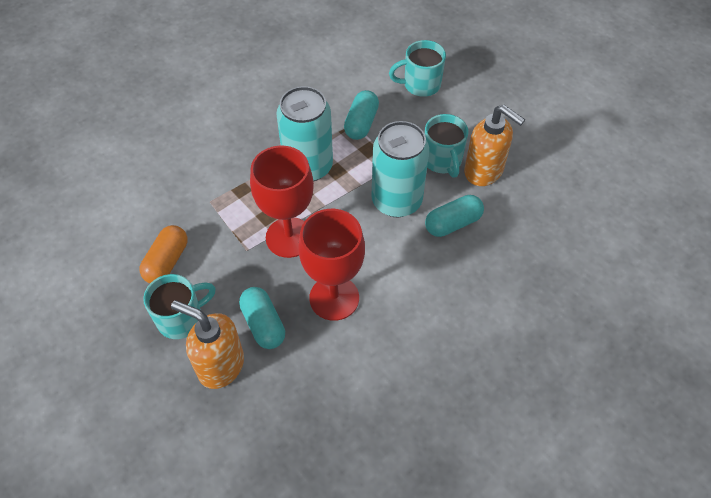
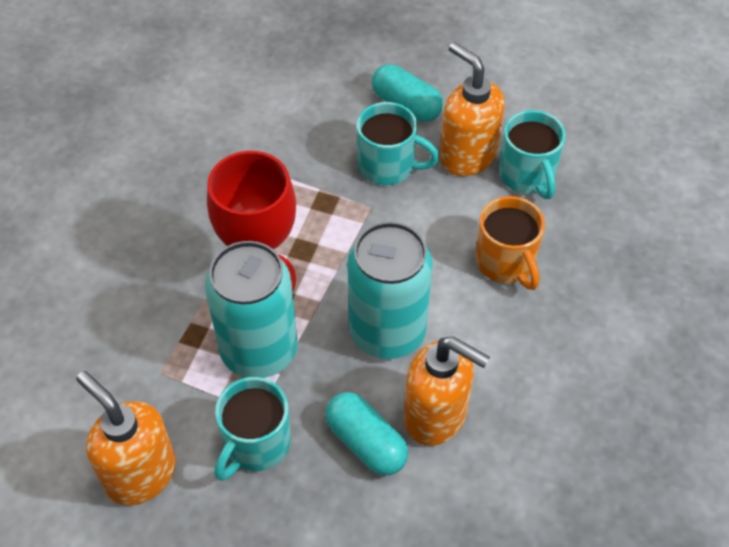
orange capsule: 1 -> 0
orange mug: 0 -> 1
orange soap dispenser: 2 -> 3
red goblet: 2 -> 1
turquoise capsule: 3 -> 2

